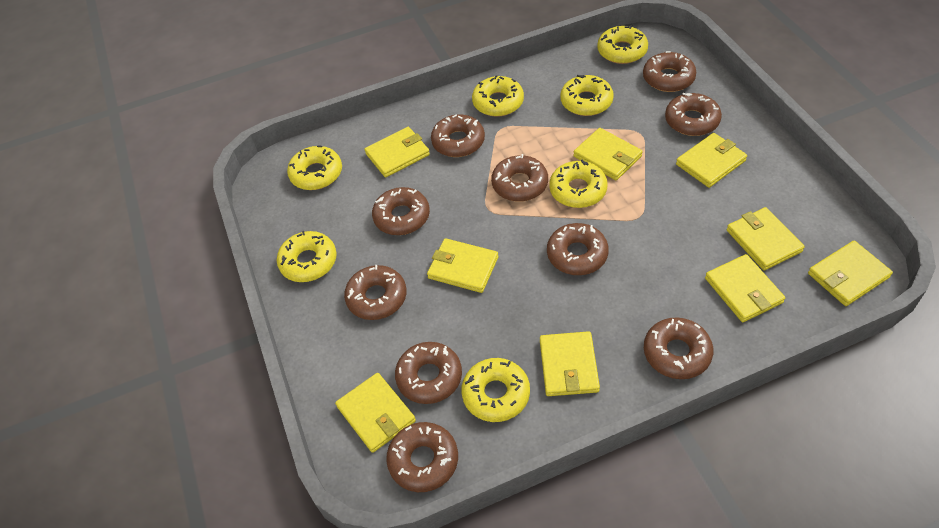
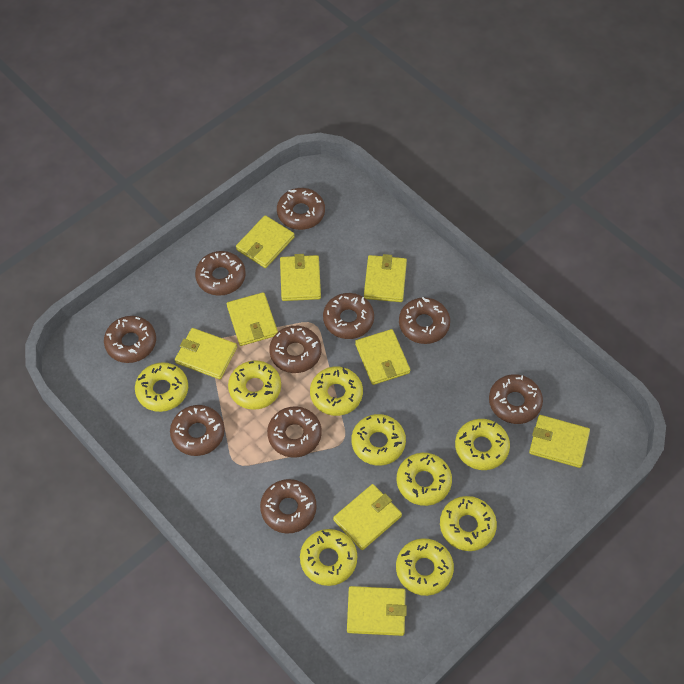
yellow donut: 7 -> 9

